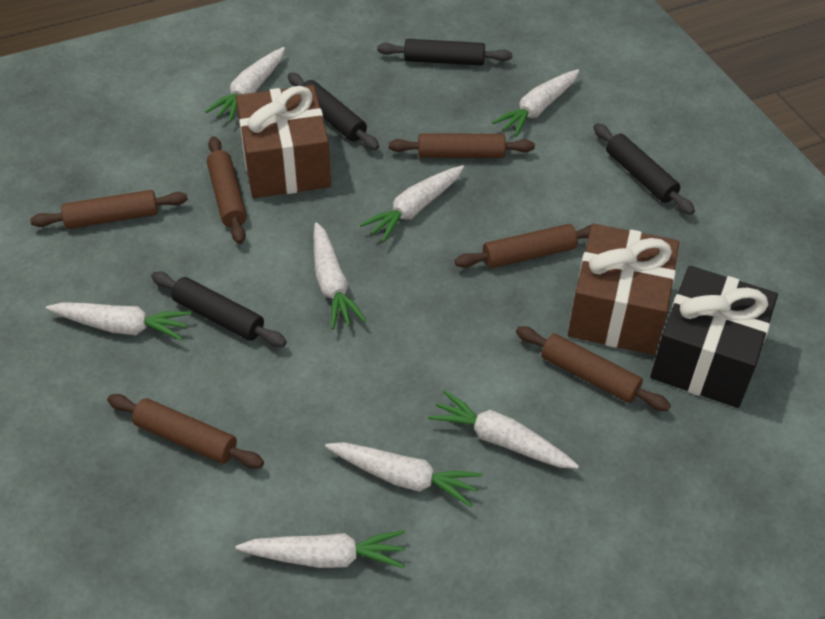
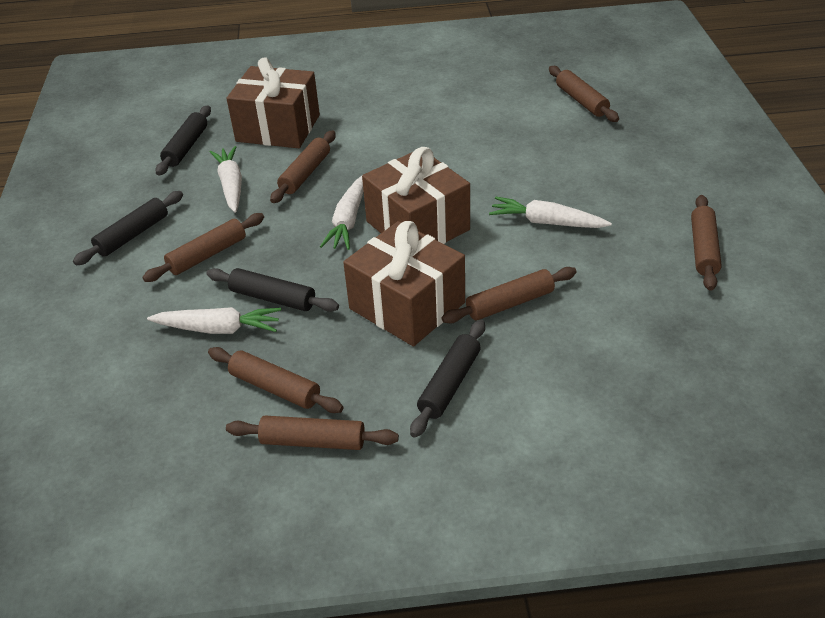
black gift: 1 -> 0
brown gift: 2 -> 3
brown rolling pin: 6 -> 7
white carrot: 8 -> 4

